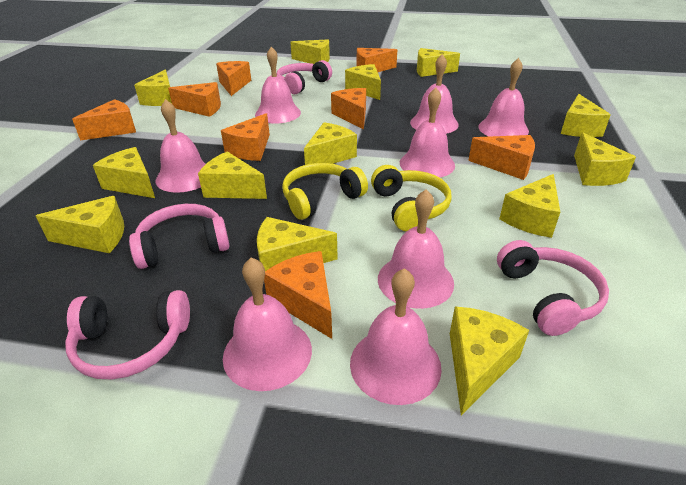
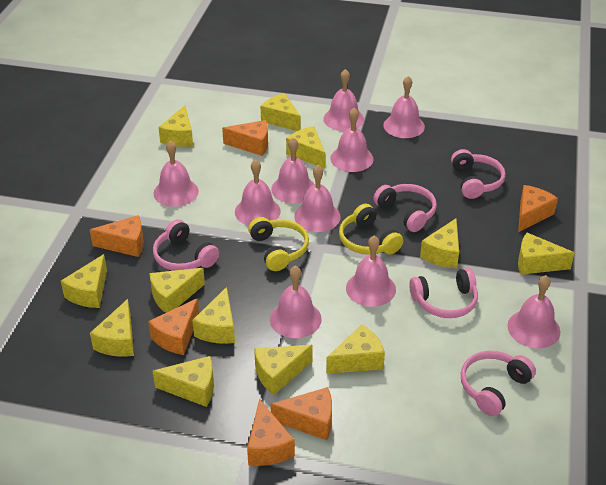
orange cheese: 8 -> 6
pink bell: 8 -> 10
pink headphones: 4 -> 5
yellow cheese: 13 -> 12

